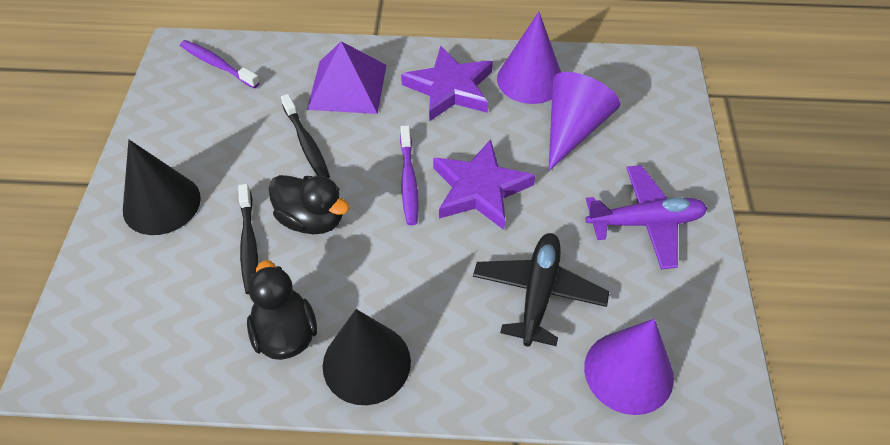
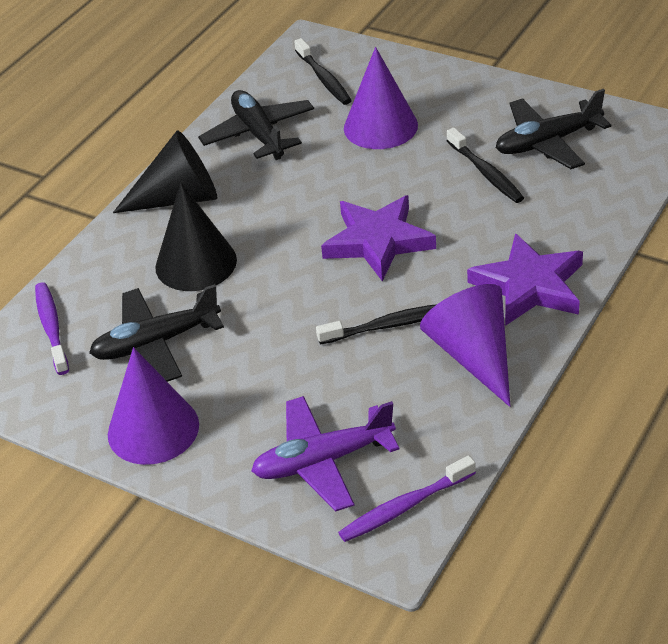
black duck: 2 -> 0
black plane: 1 -> 3
black toothbrush: 2 -> 3
purple pyramid: 1 -> 0

